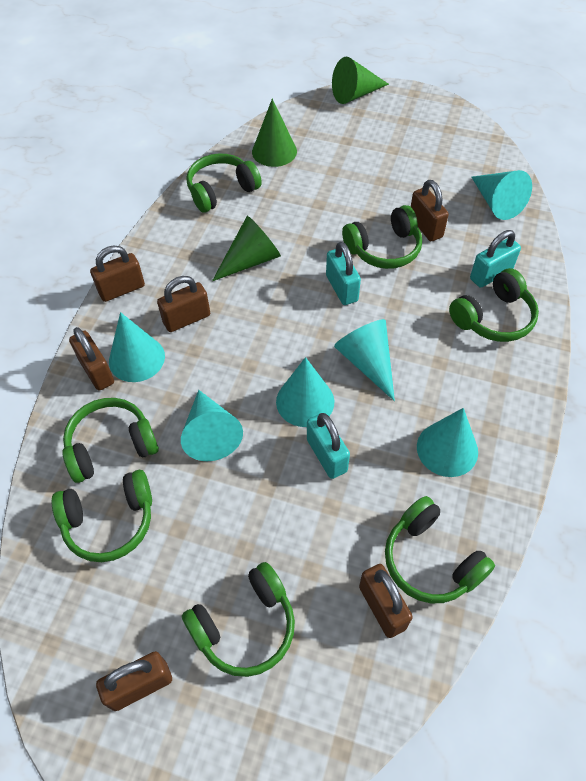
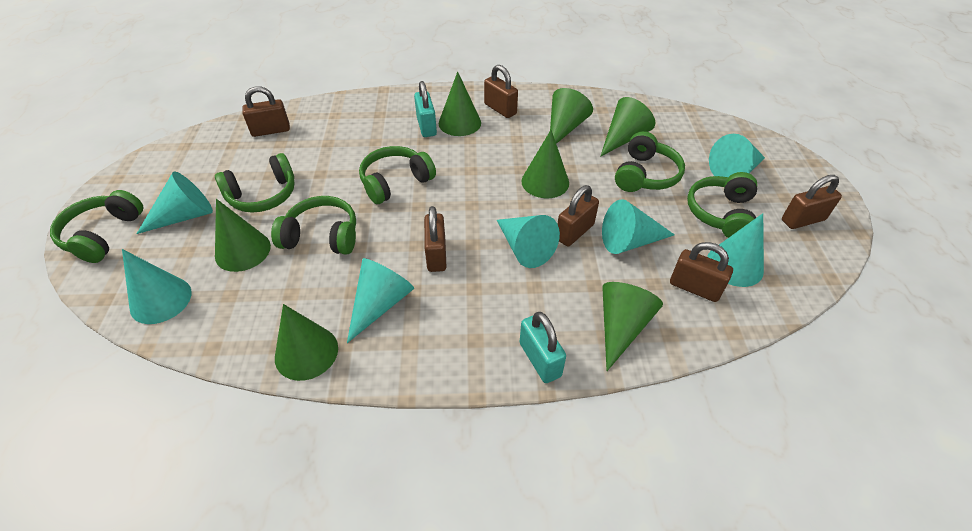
green cone: 3 -> 7
green headphones: 7 -> 6
turquoise cone: 6 -> 7
turquoise padlock: 3 -> 2

